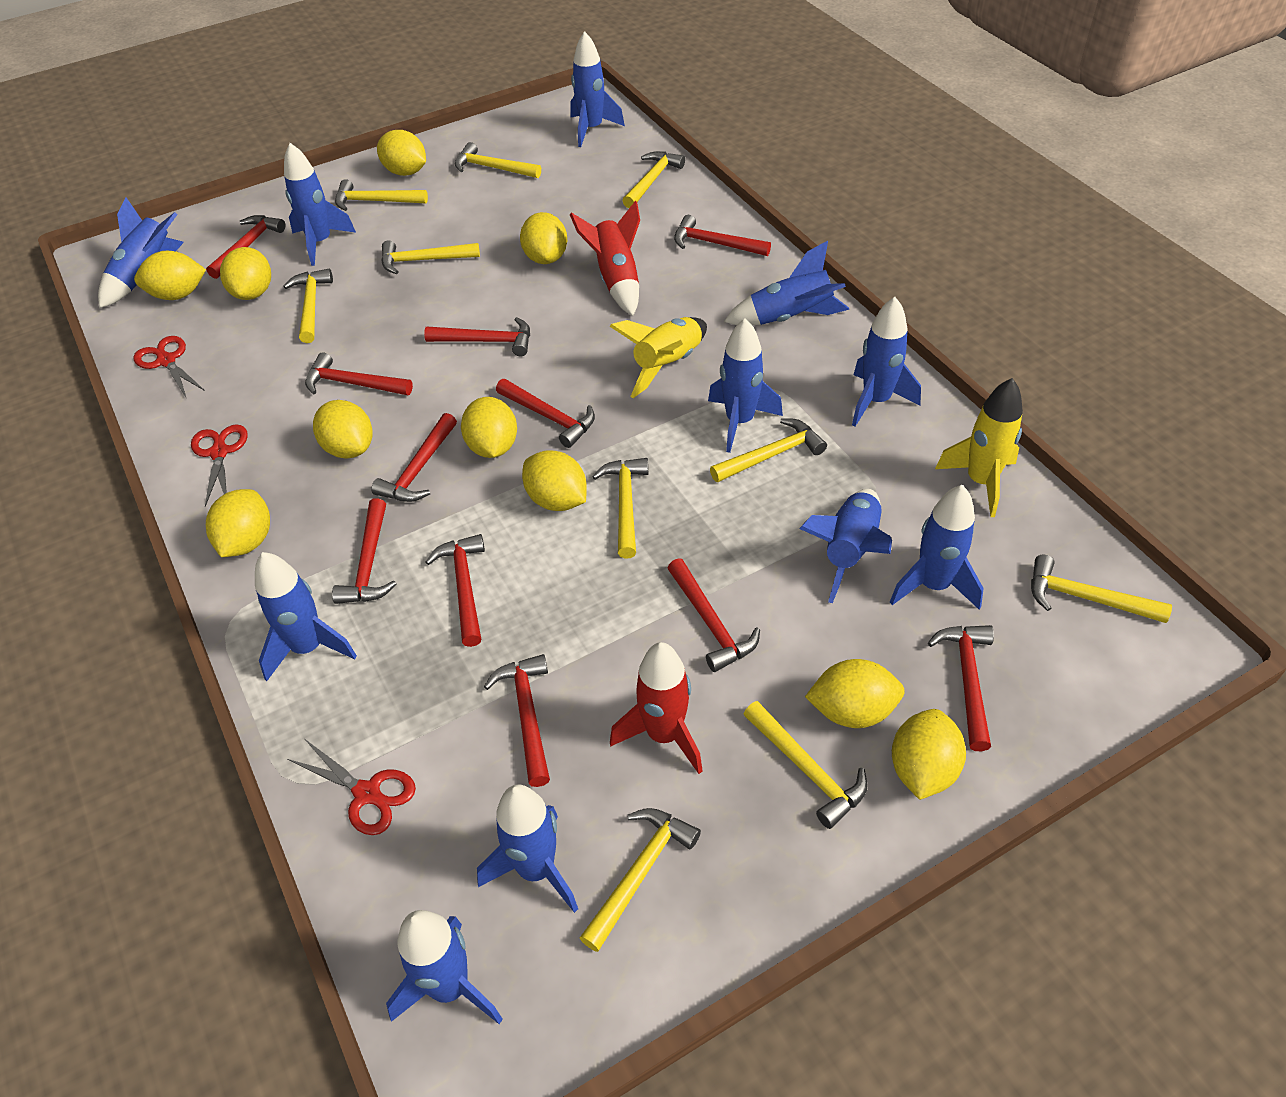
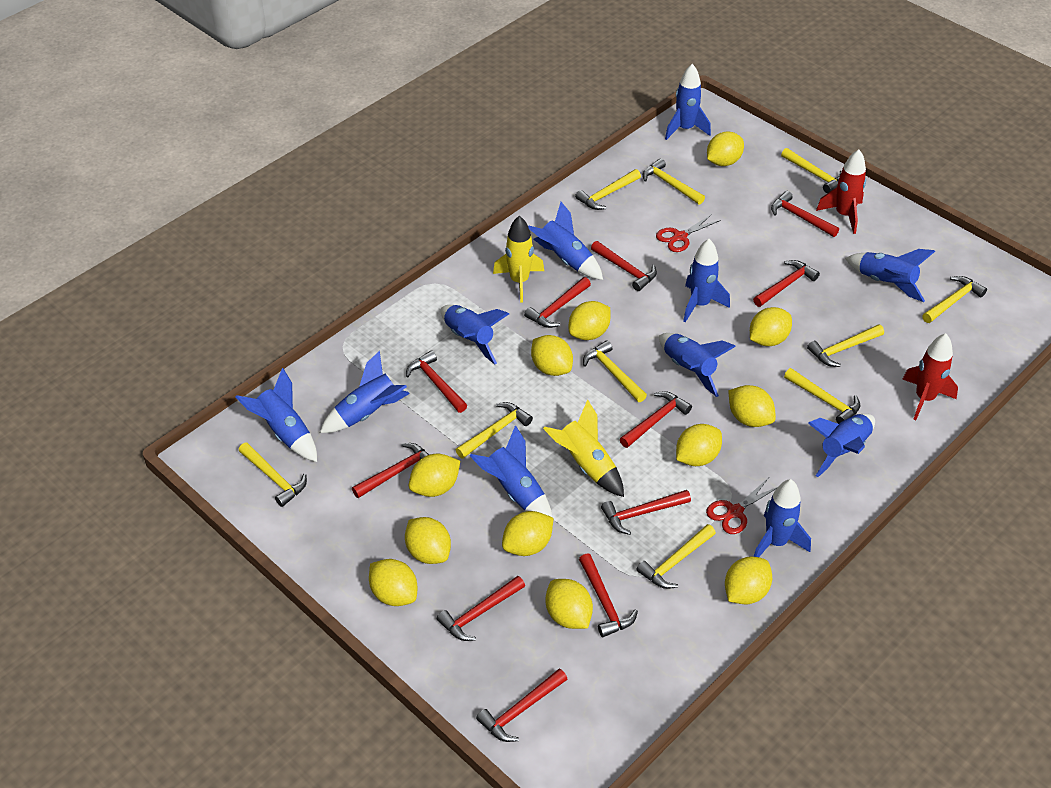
red scissors: 3 -> 2
yellow lemon: 10 -> 12

